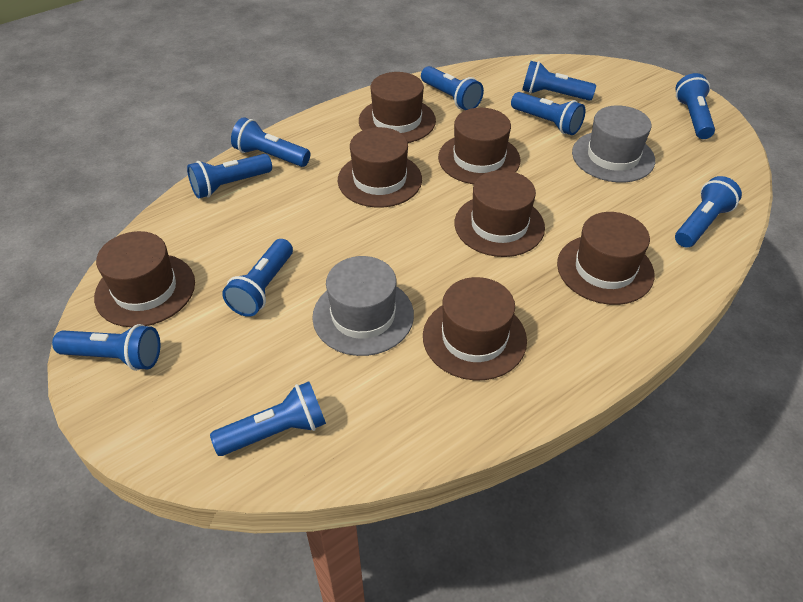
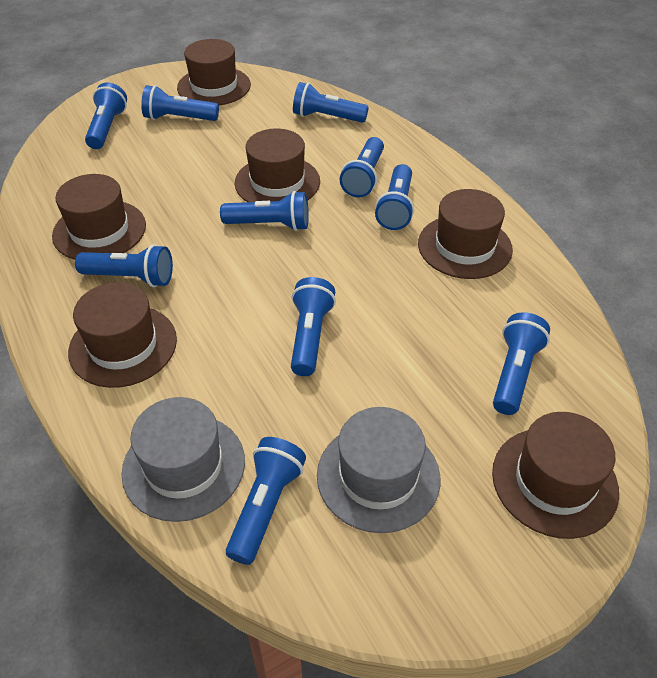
brown hat: 7 -> 6

